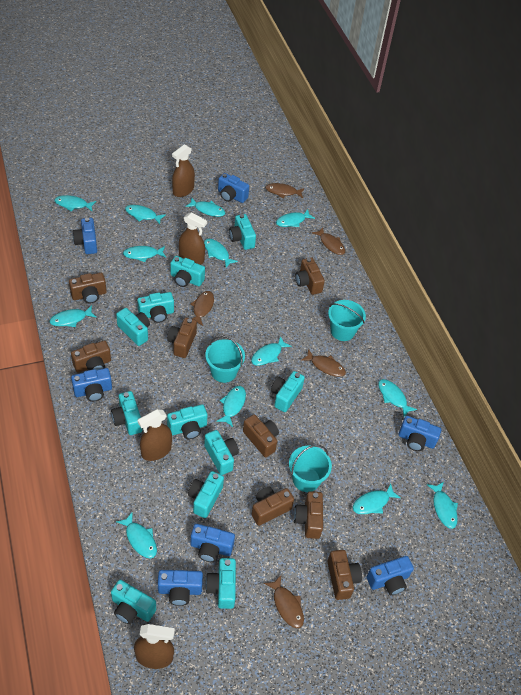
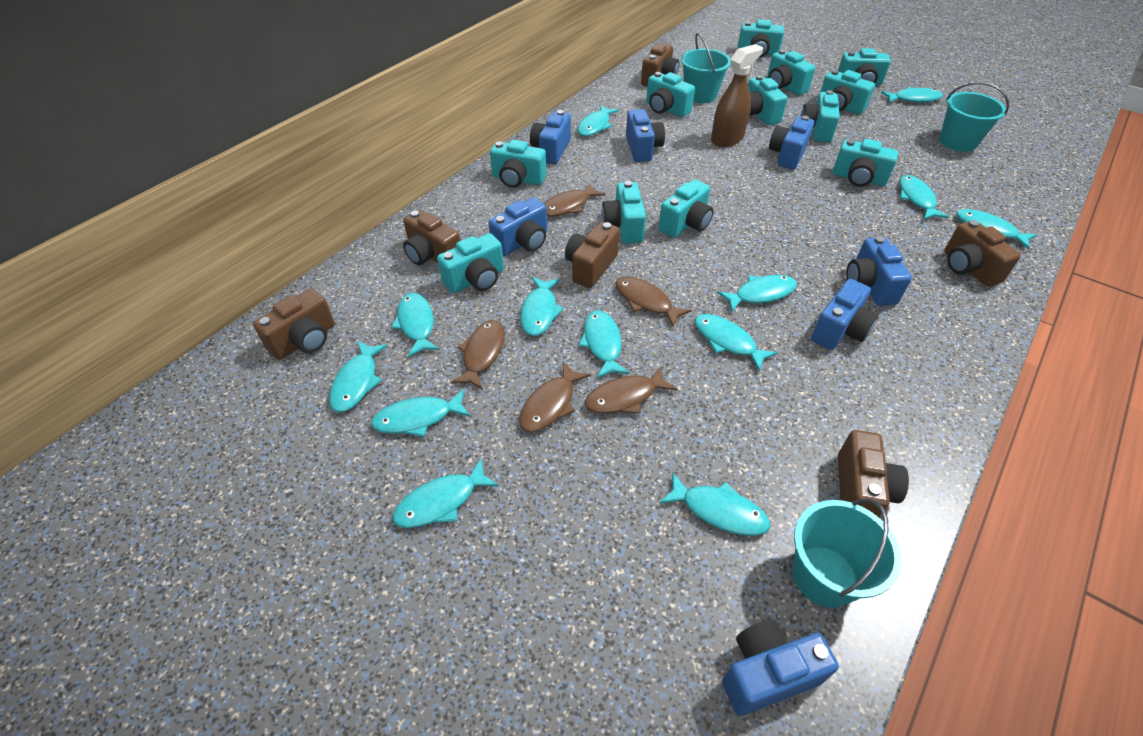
brown camera: 8 -> 6
brown spray bottle: 4 -> 1
turquoise camera: 11 -> 12

